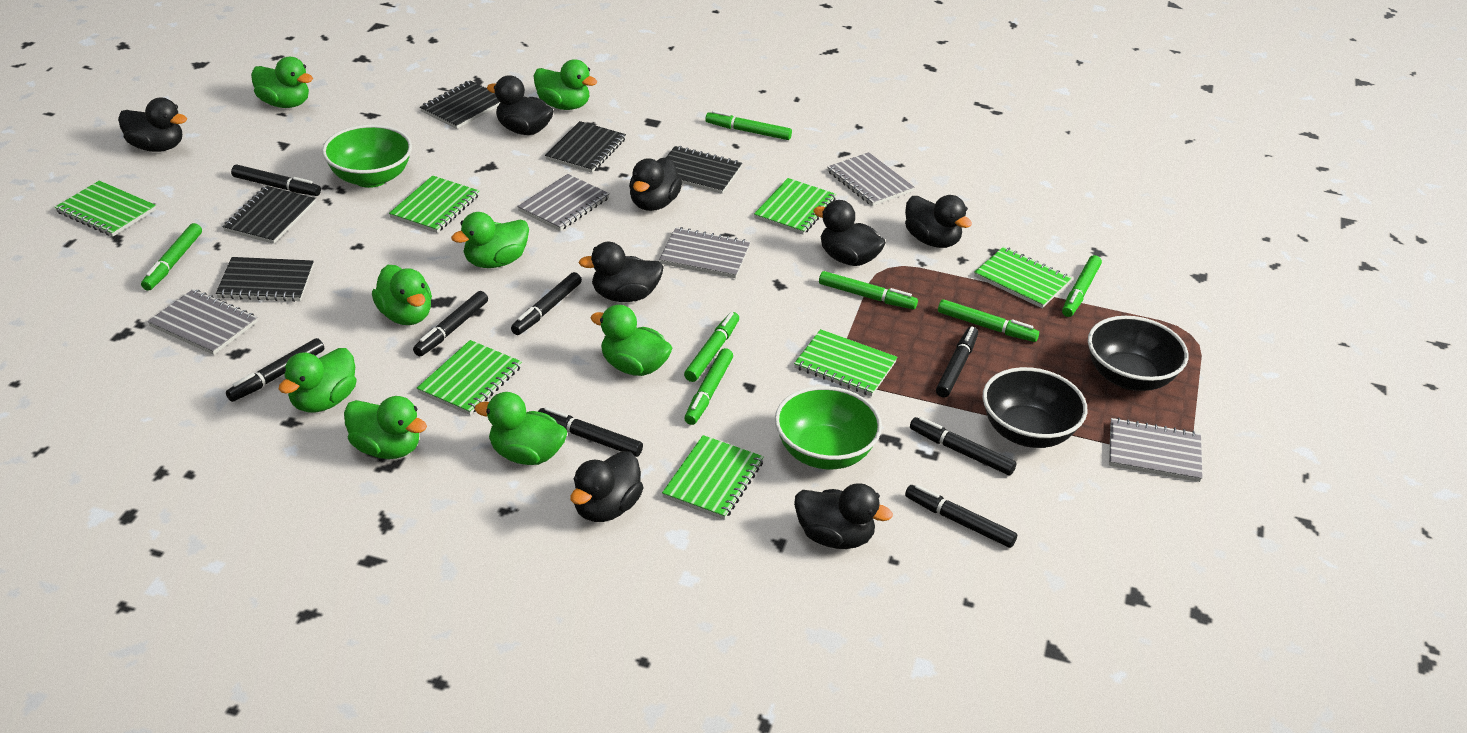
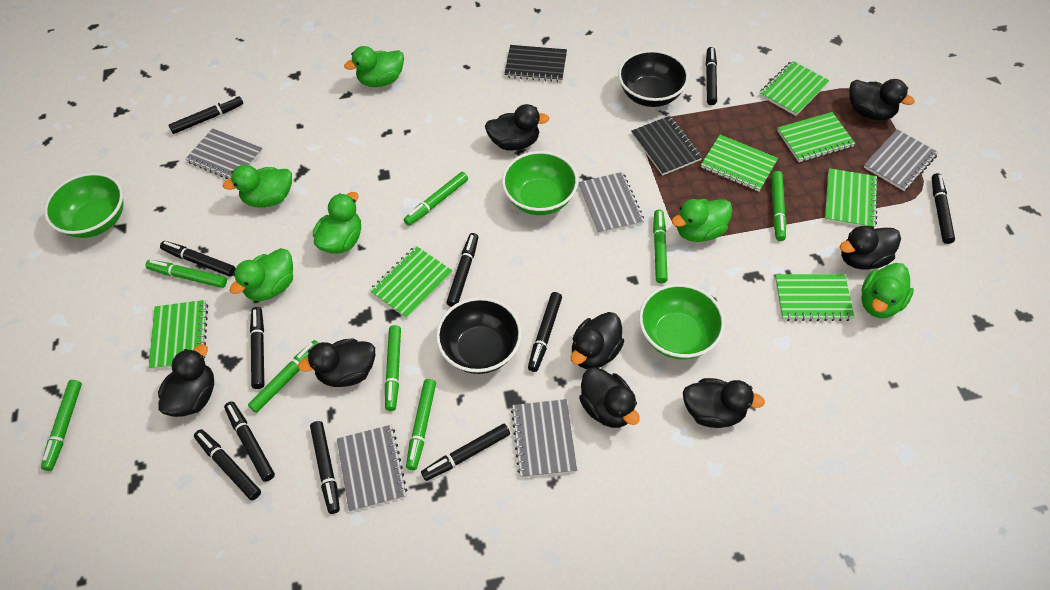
black marker: 8 -> 11
black notebook: 5 -> 2
green bowl: 2 -> 3
green duck: 8 -> 6
green marker: 7 -> 8

